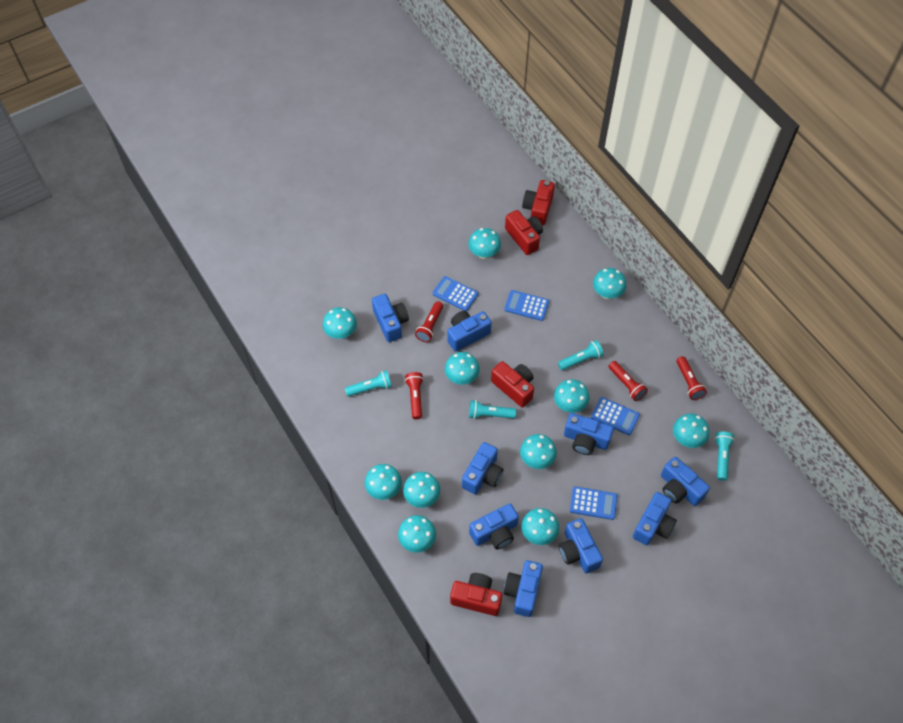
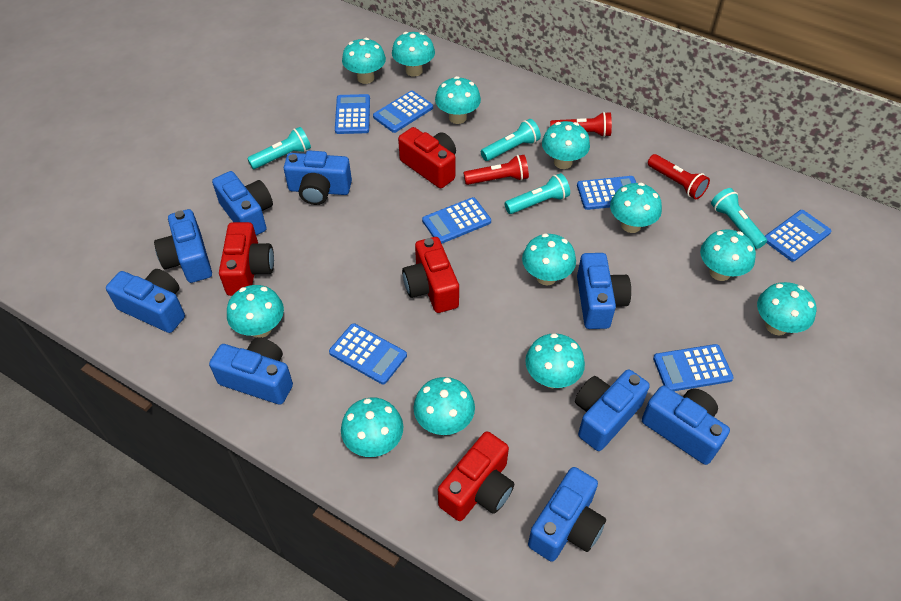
blue calculator: 4 -> 7
red flashlight: 4 -> 3
turquoise mushroom: 11 -> 12

